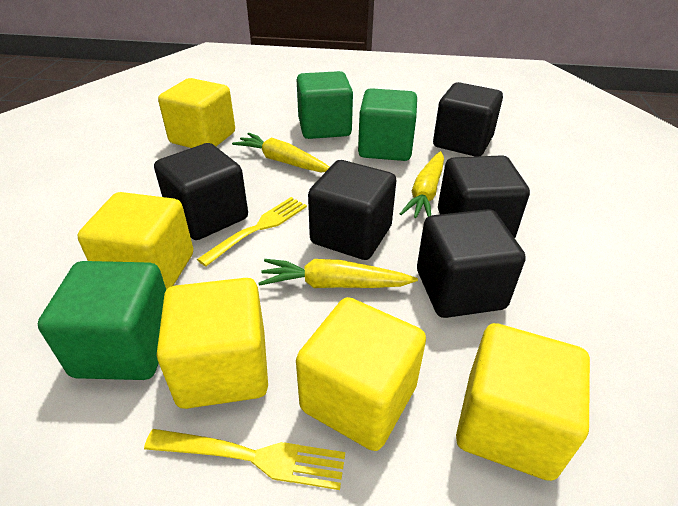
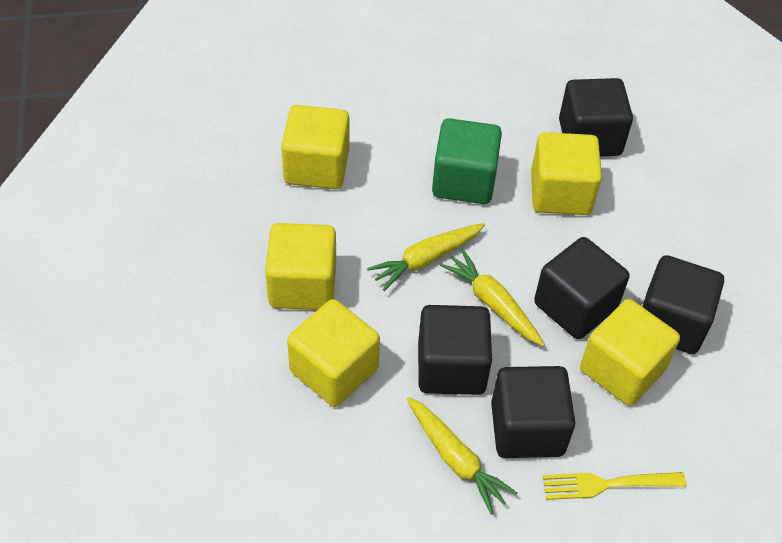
green cube: 3 -> 1
yellow fork: 2 -> 1

